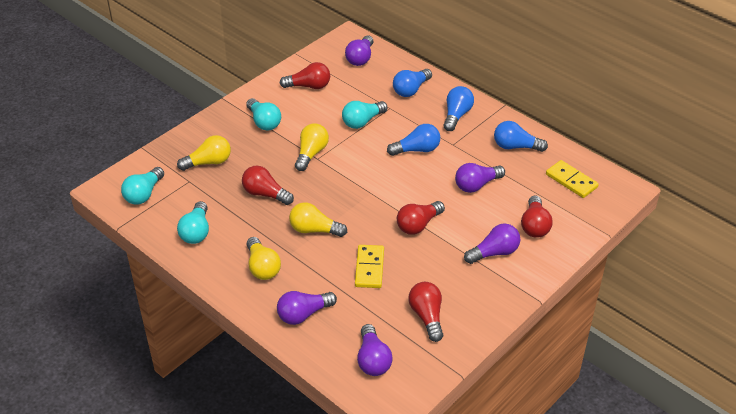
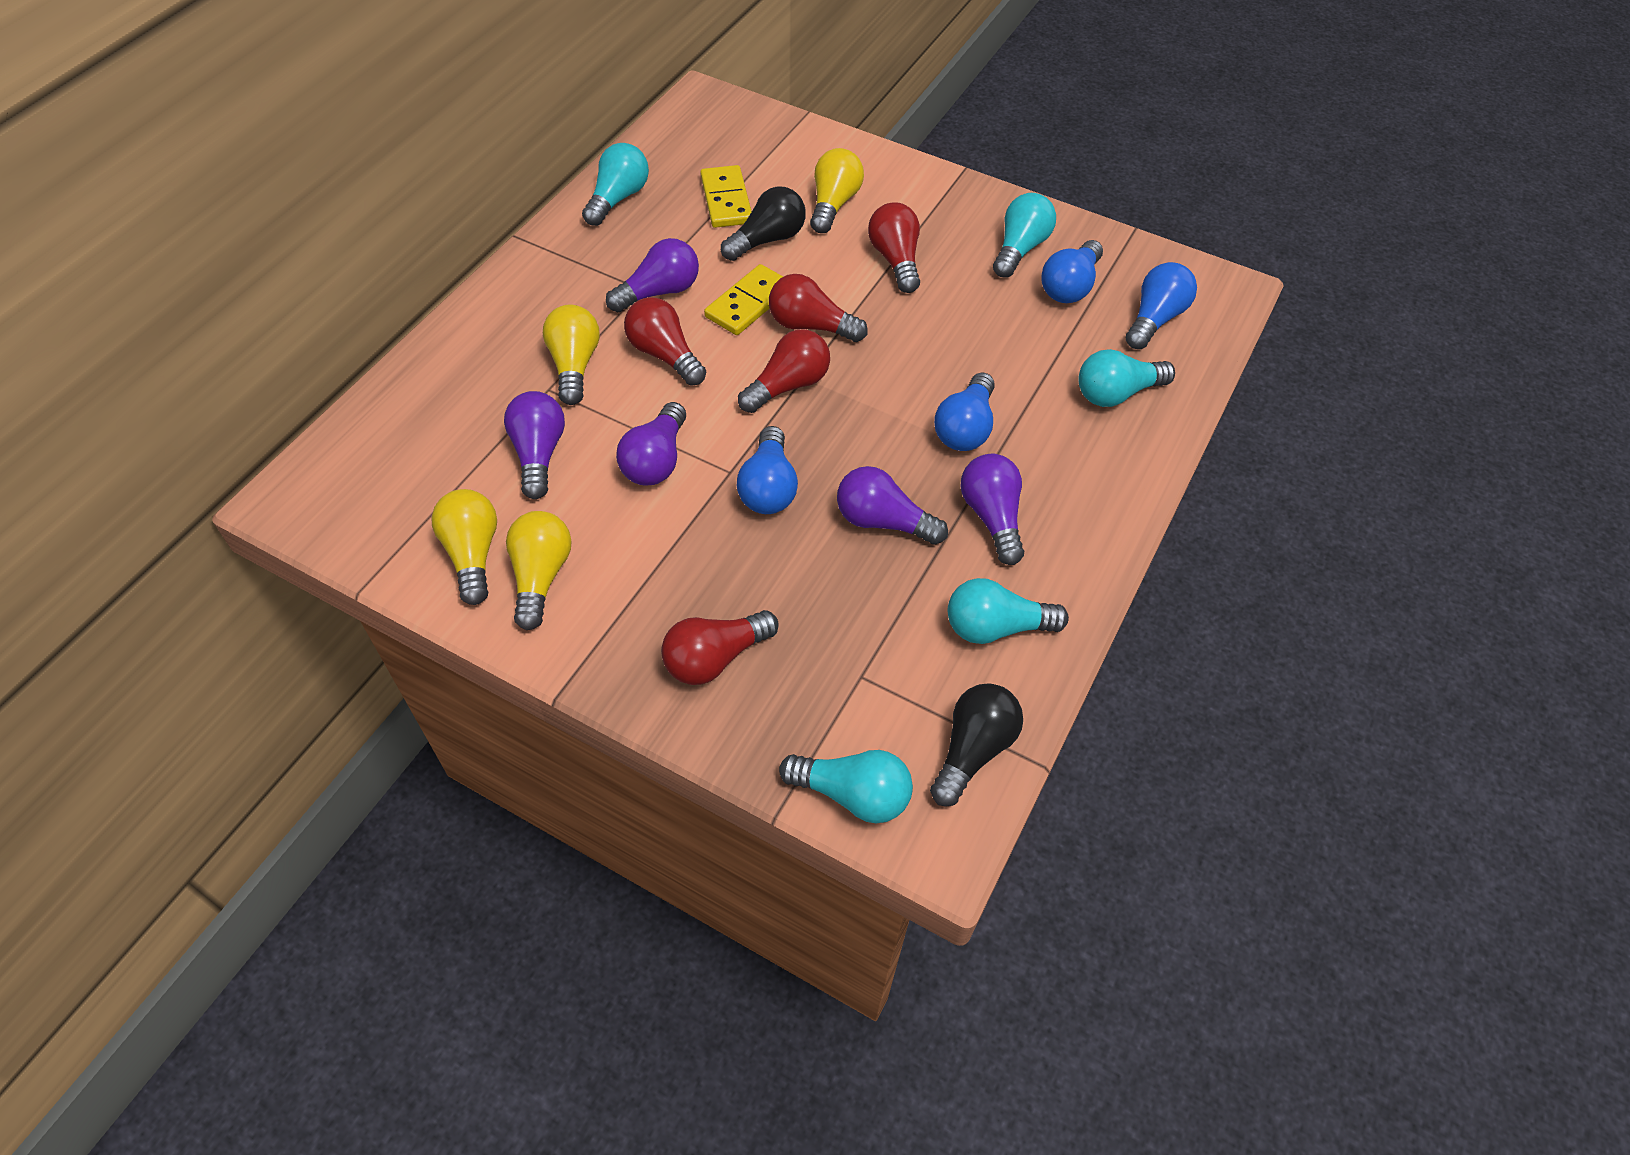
black light bulb: 0 -> 2
turquoise light bulb: 4 -> 5

